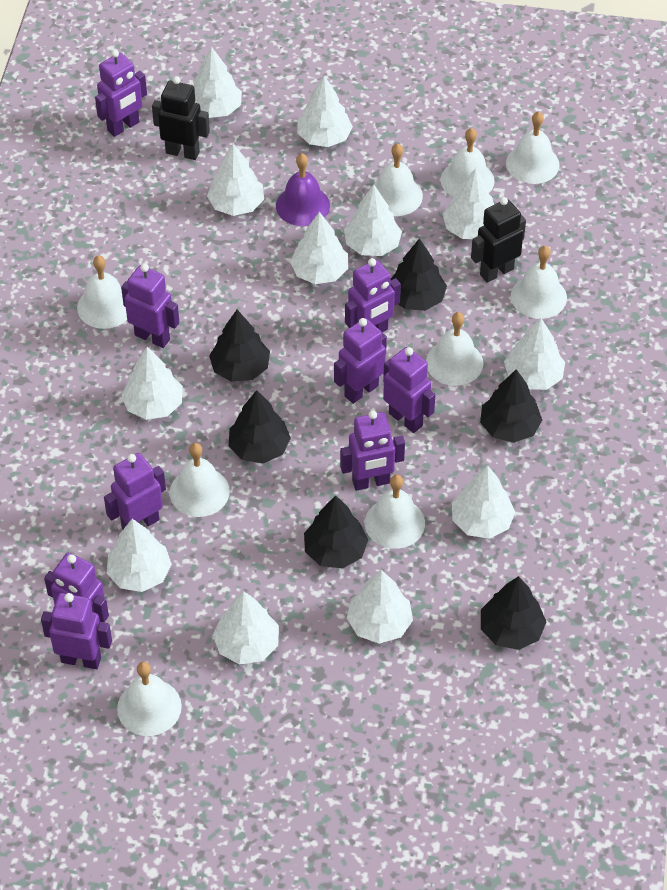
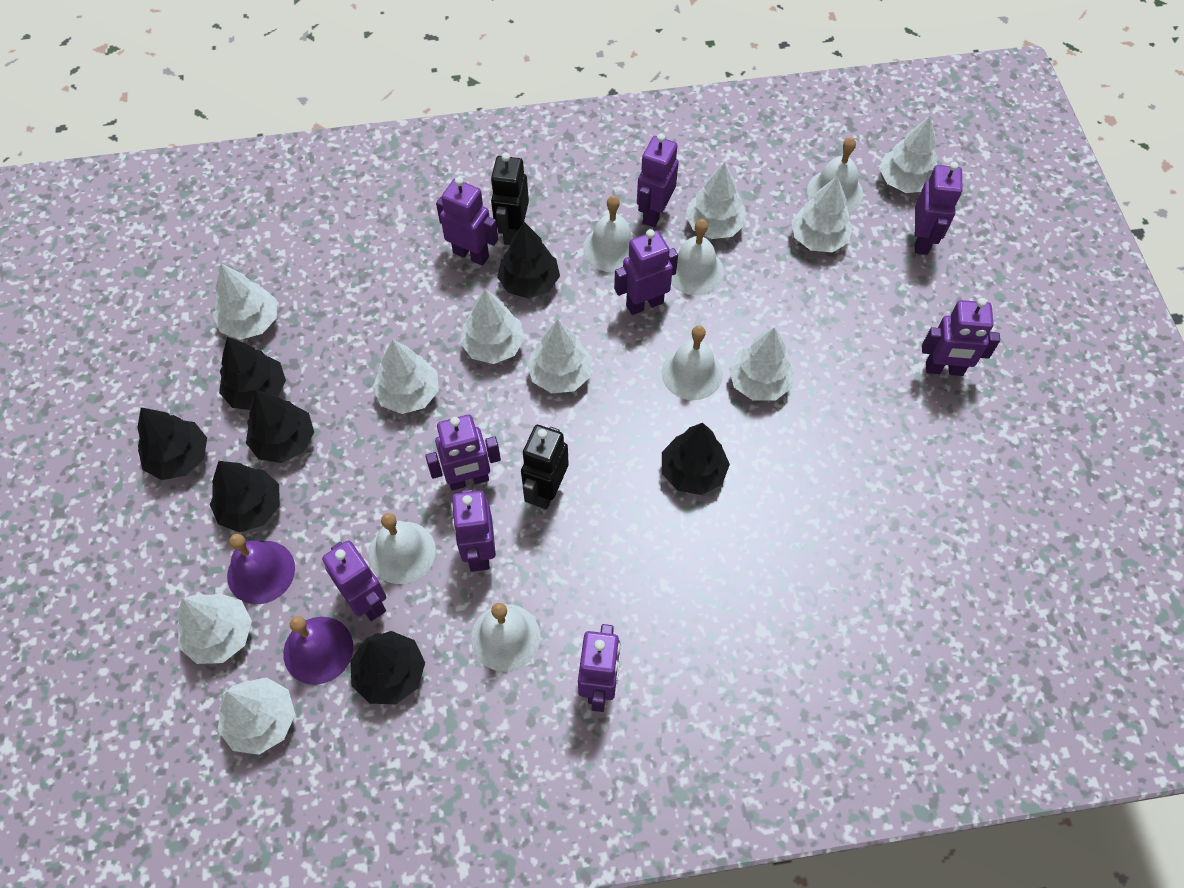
black tree: 6 -> 7
purple bell: 1 -> 2
white bell: 9 -> 6
white tree: 12 -> 10

